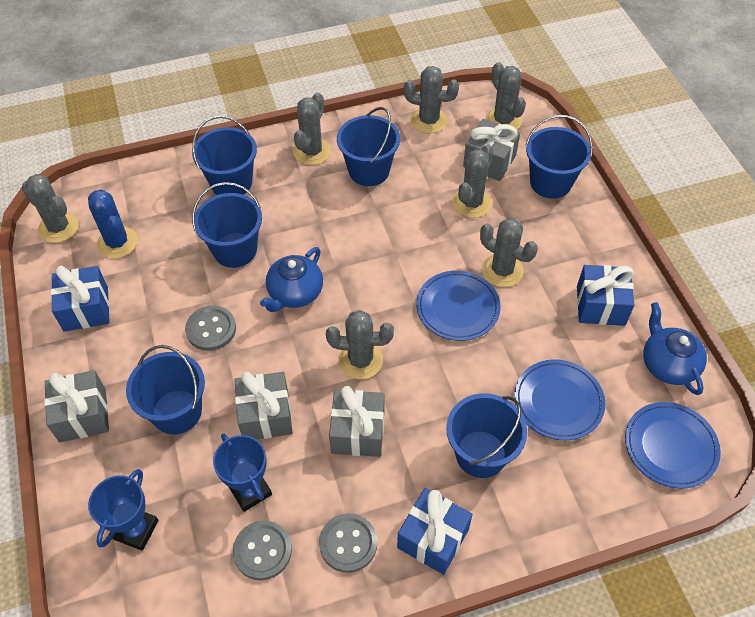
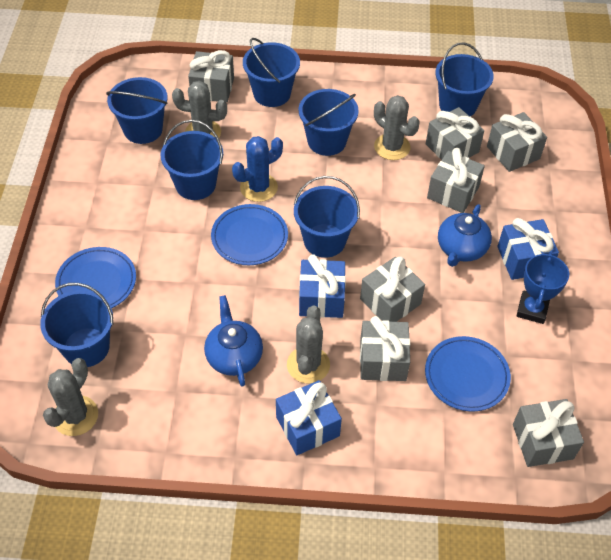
blue bucket: 6 -> 7
blue trophy: 2 -> 1
grey button: 3 -> 0
grey cactus: 7 -> 4
grey gift: 4 -> 7

